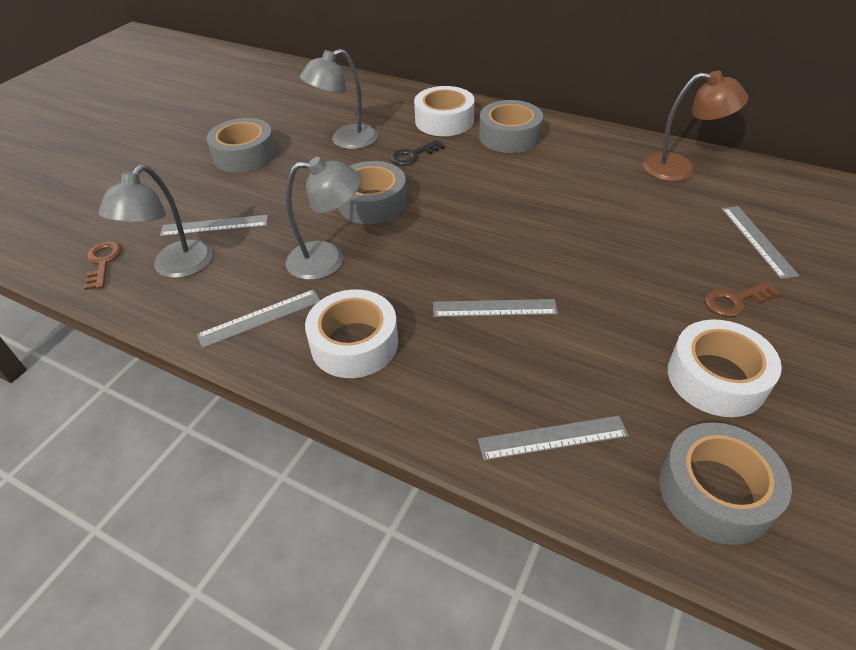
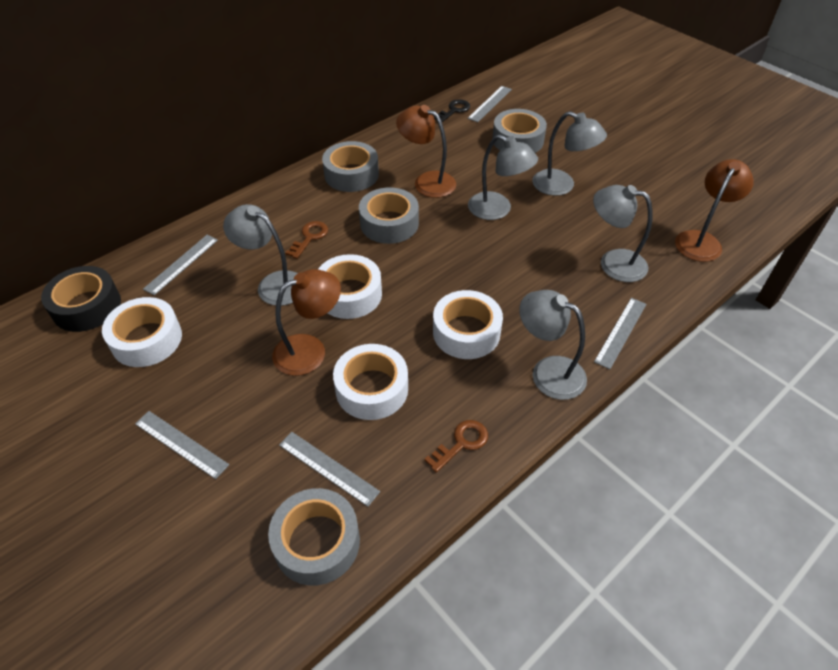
black tape: 0 -> 1
brown lamp: 1 -> 3
grey lamp: 3 -> 5
white tape: 3 -> 4

